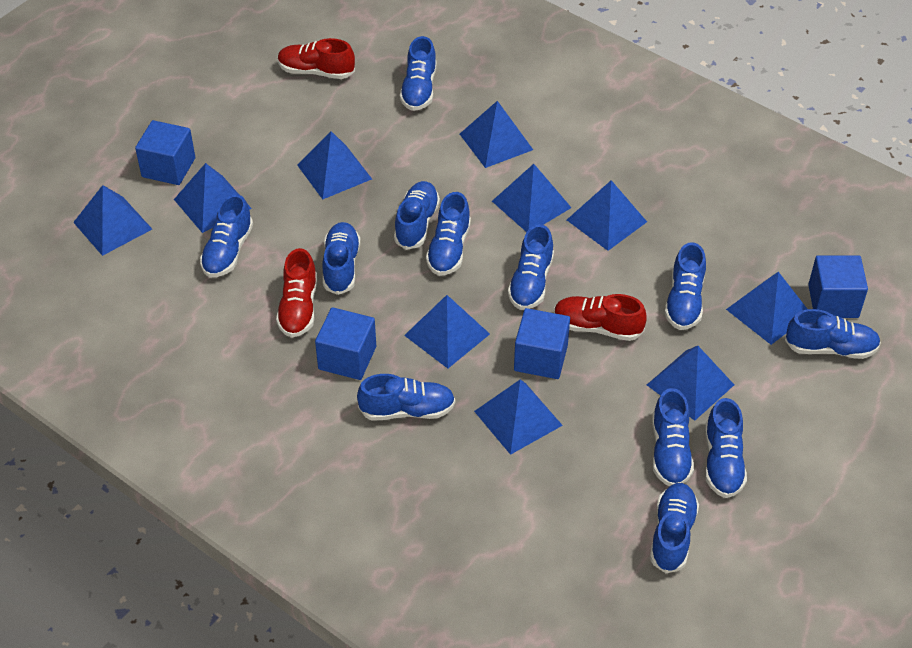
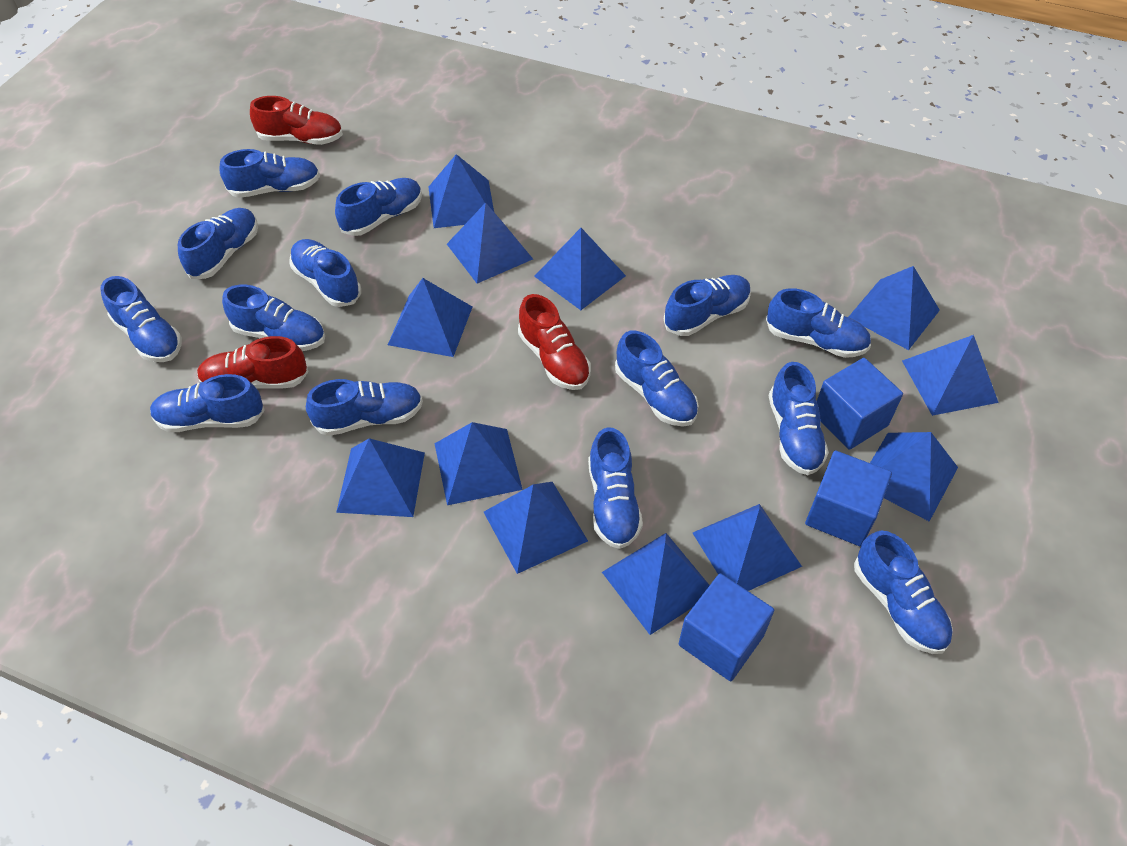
blue cube: 4 -> 3
blue pyramid: 10 -> 12
blue shoe: 12 -> 14

